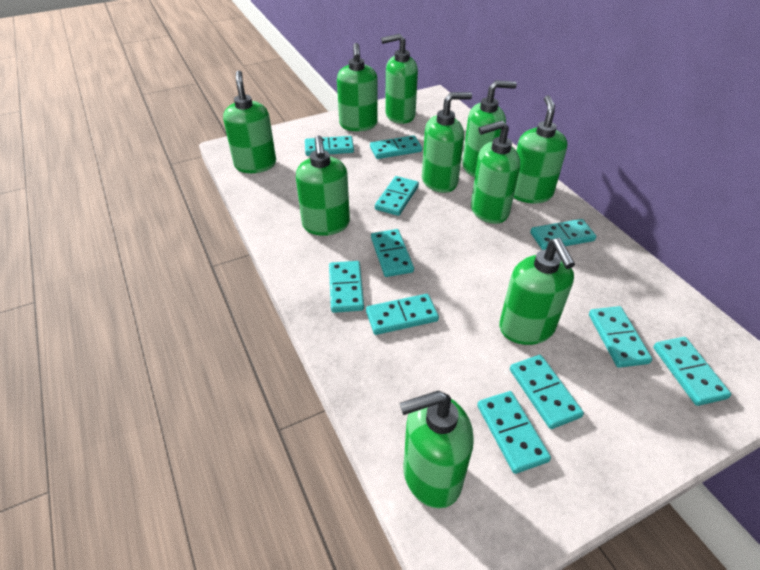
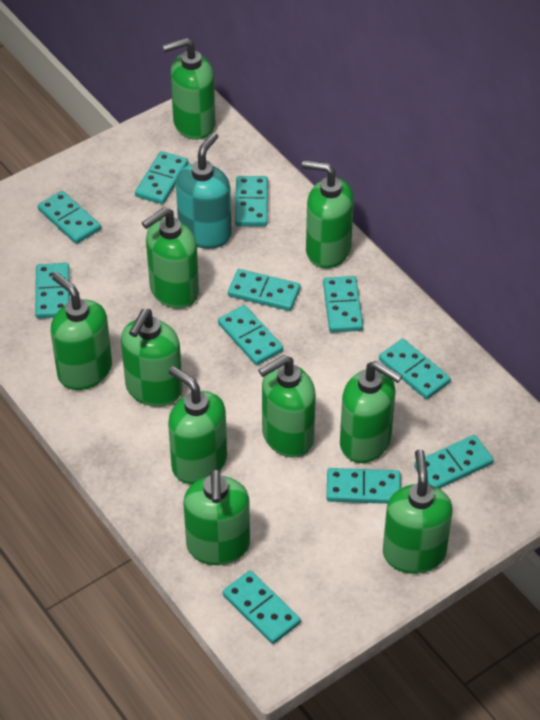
turquoise soap dispenser: 0 -> 1

